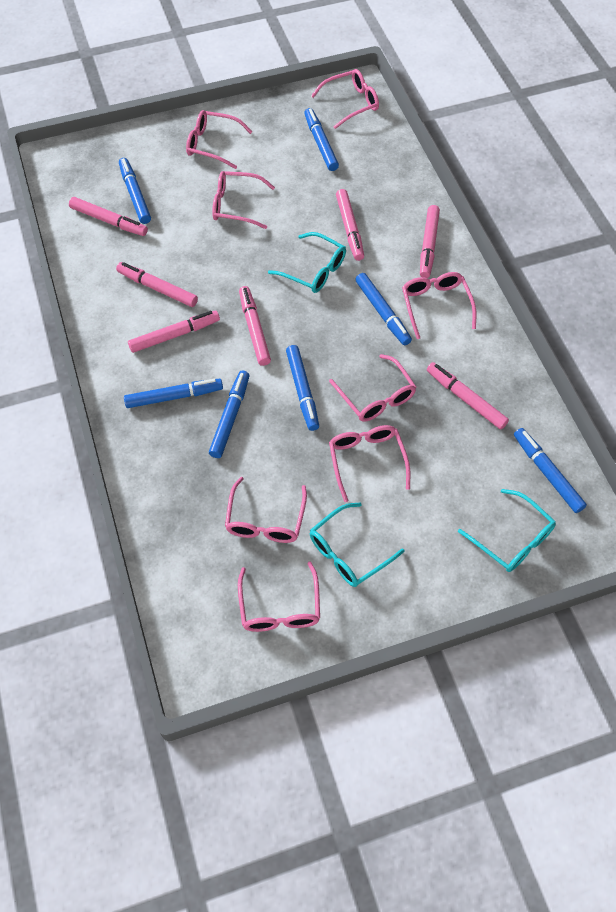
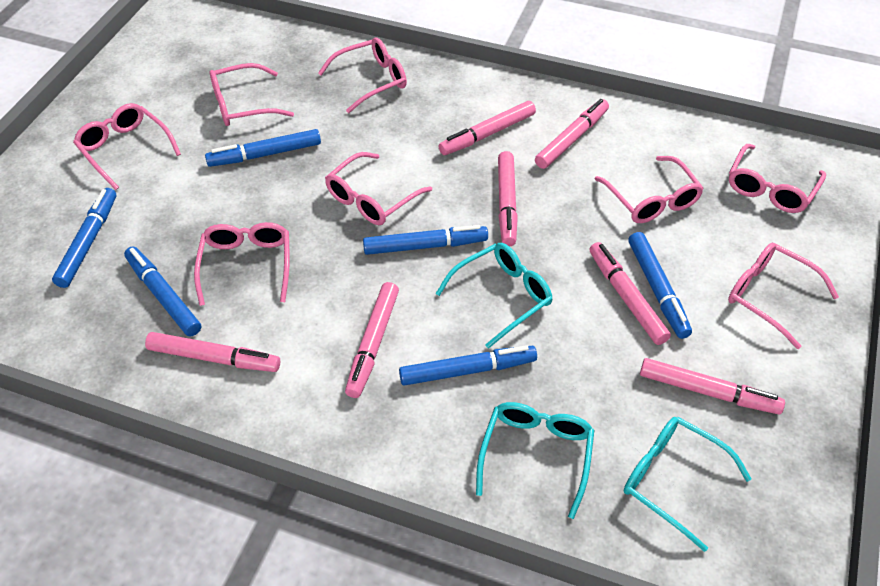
blue marker: 7 -> 6

